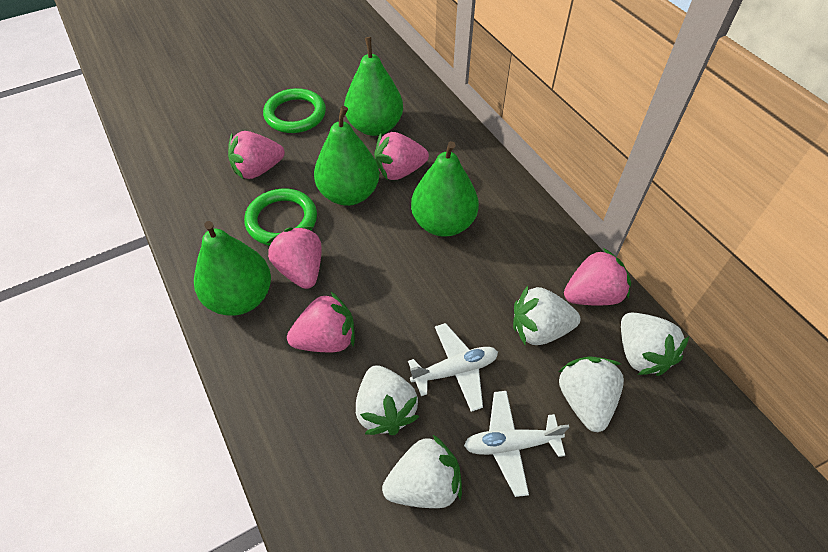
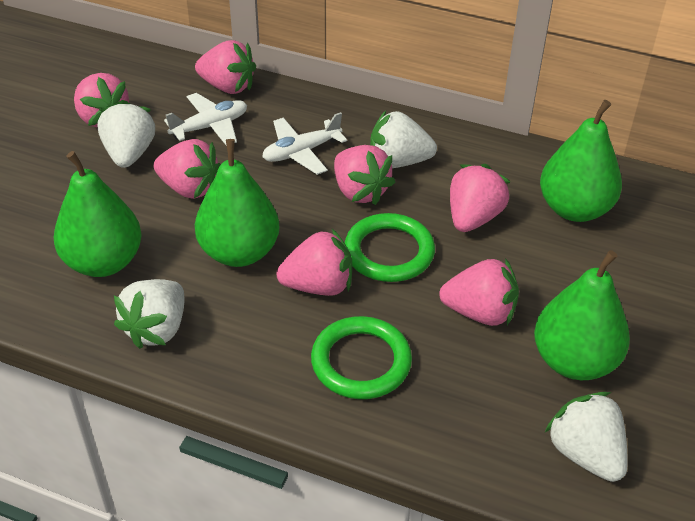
pink strawberry: 5 -> 7
white strawberry: 5 -> 4

